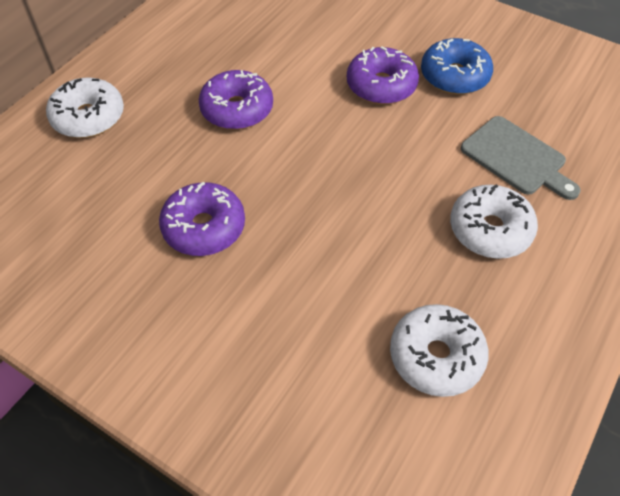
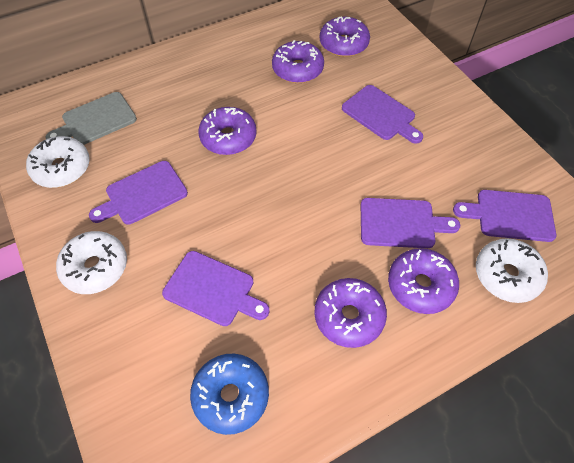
purple cutting board: 0 -> 5
purple donut: 3 -> 5

